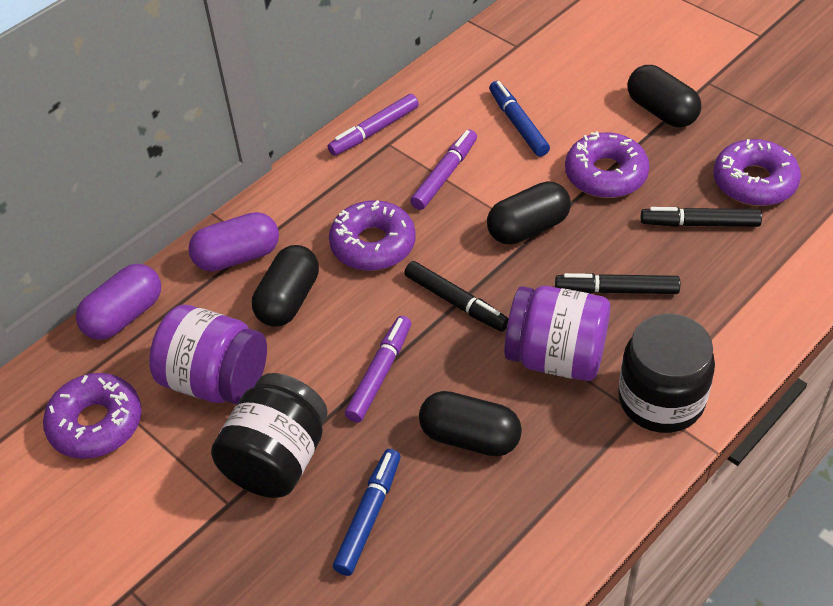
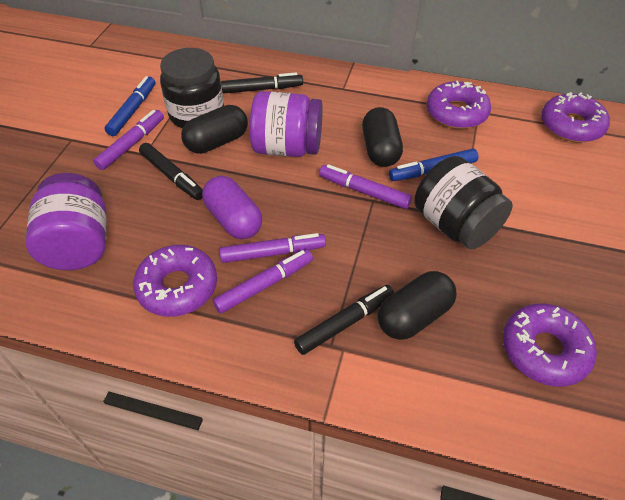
black capsule: 4 -> 3
purple capsule: 2 -> 1
purple marker: 3 -> 4

